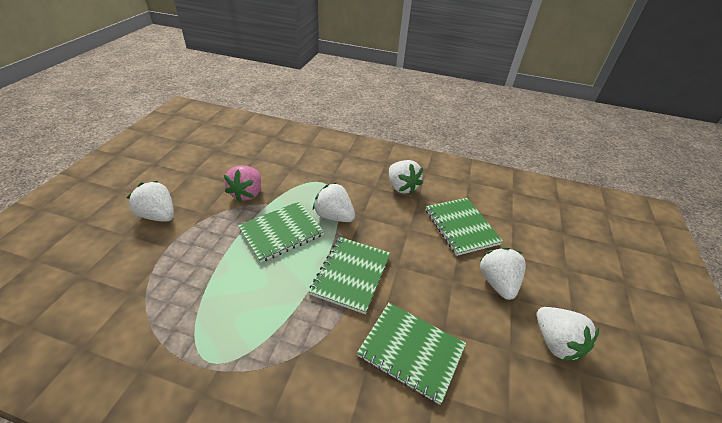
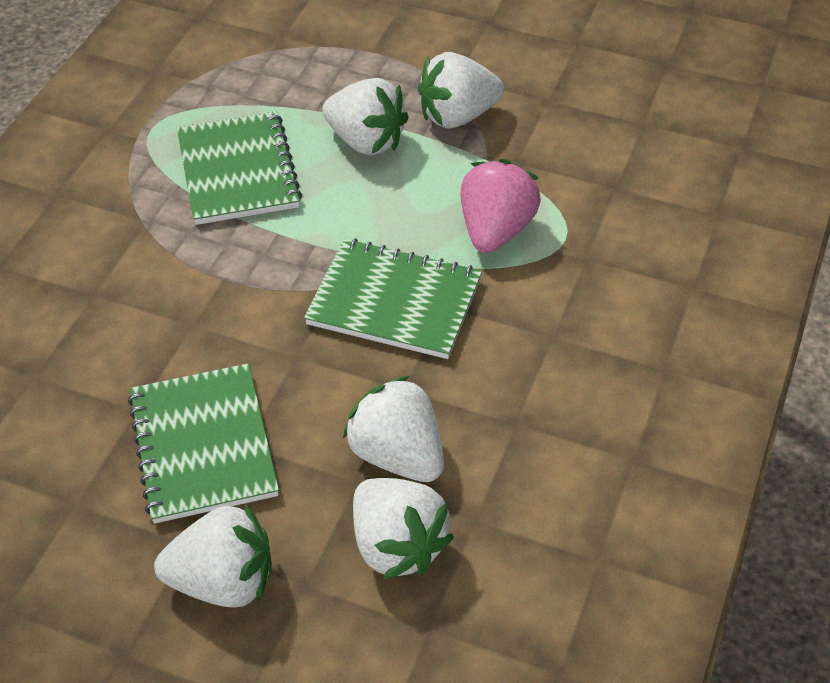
green notebook: 4 -> 3

